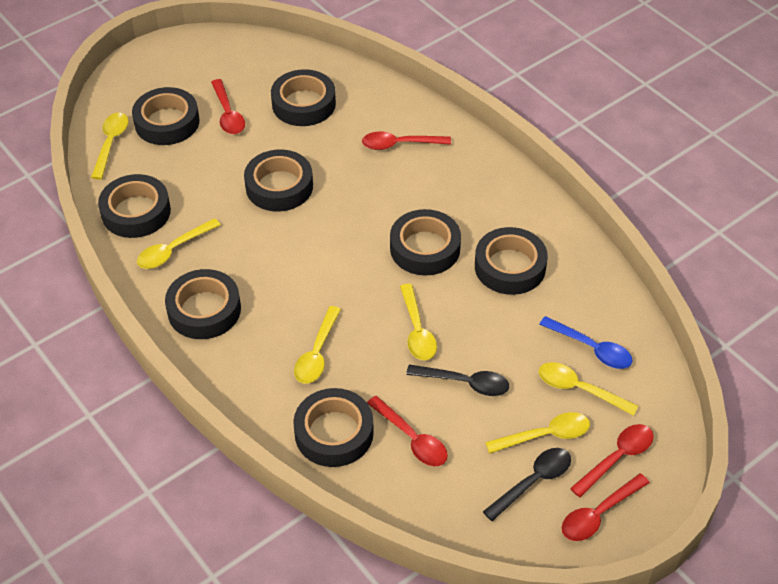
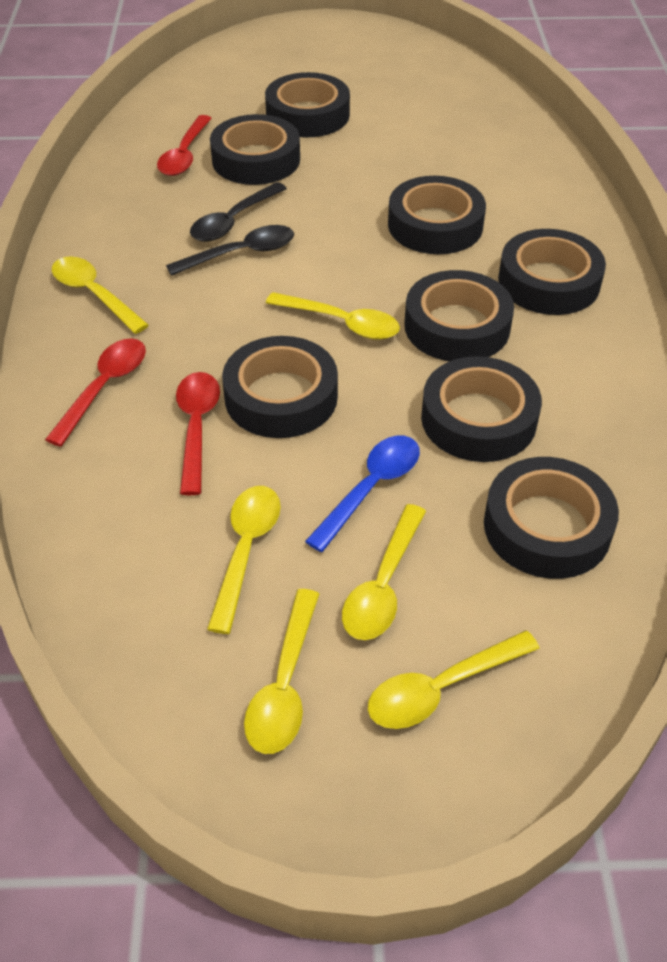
red spoon: 5 -> 3

